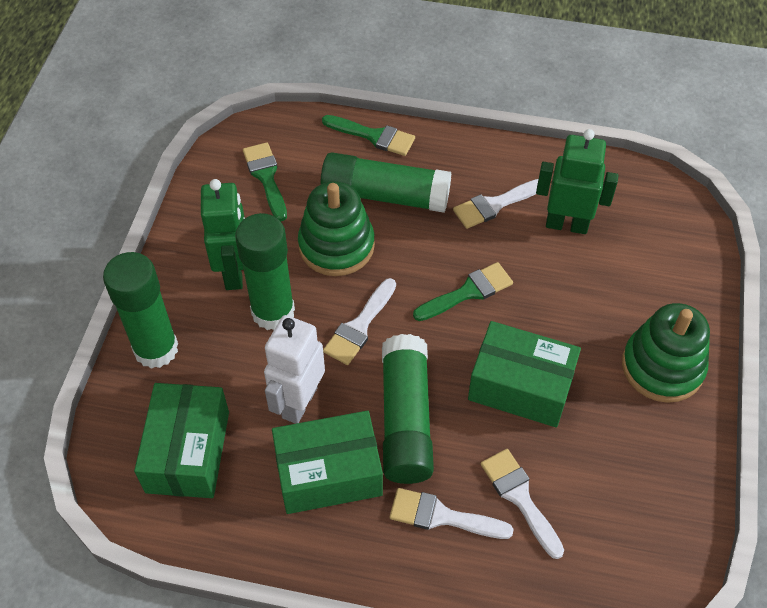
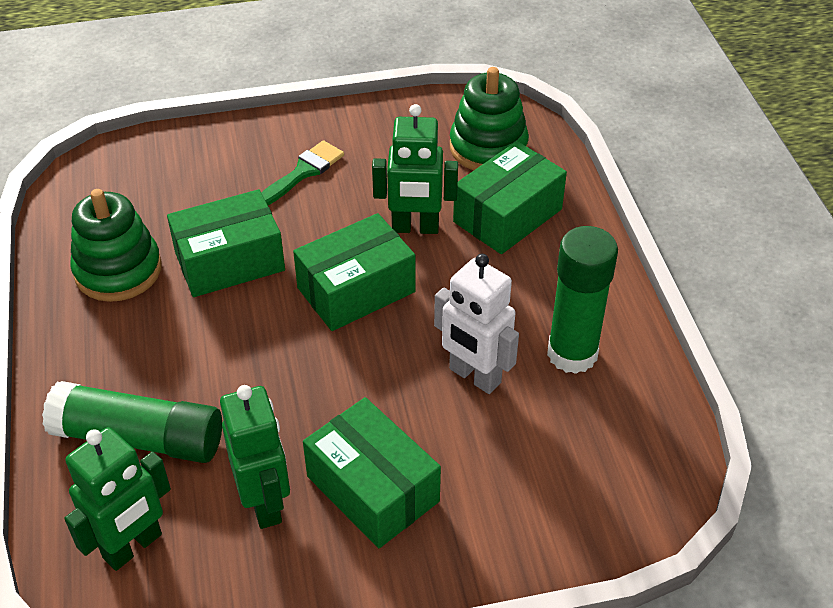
green box: 3 -> 4
green brush: 3 -> 1
green glue stick: 4 -> 2
green robot: 2 -> 3
white brush: 4 -> 0

